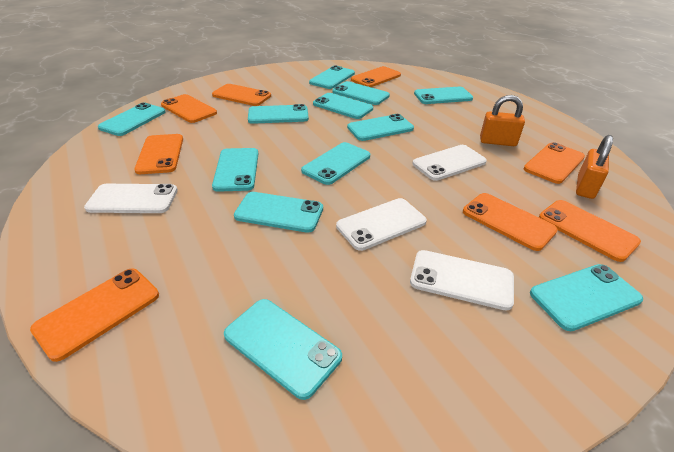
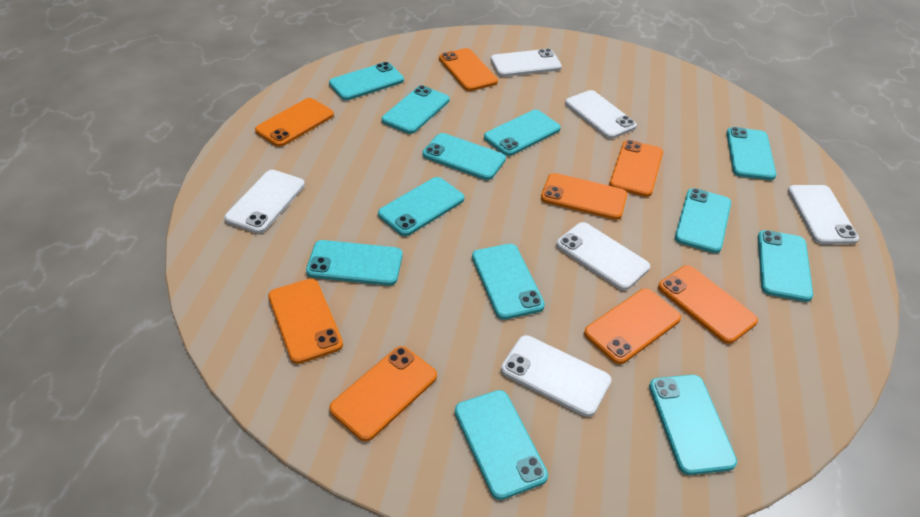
orange padlock: 2 -> 0
white phone: 4 -> 6

